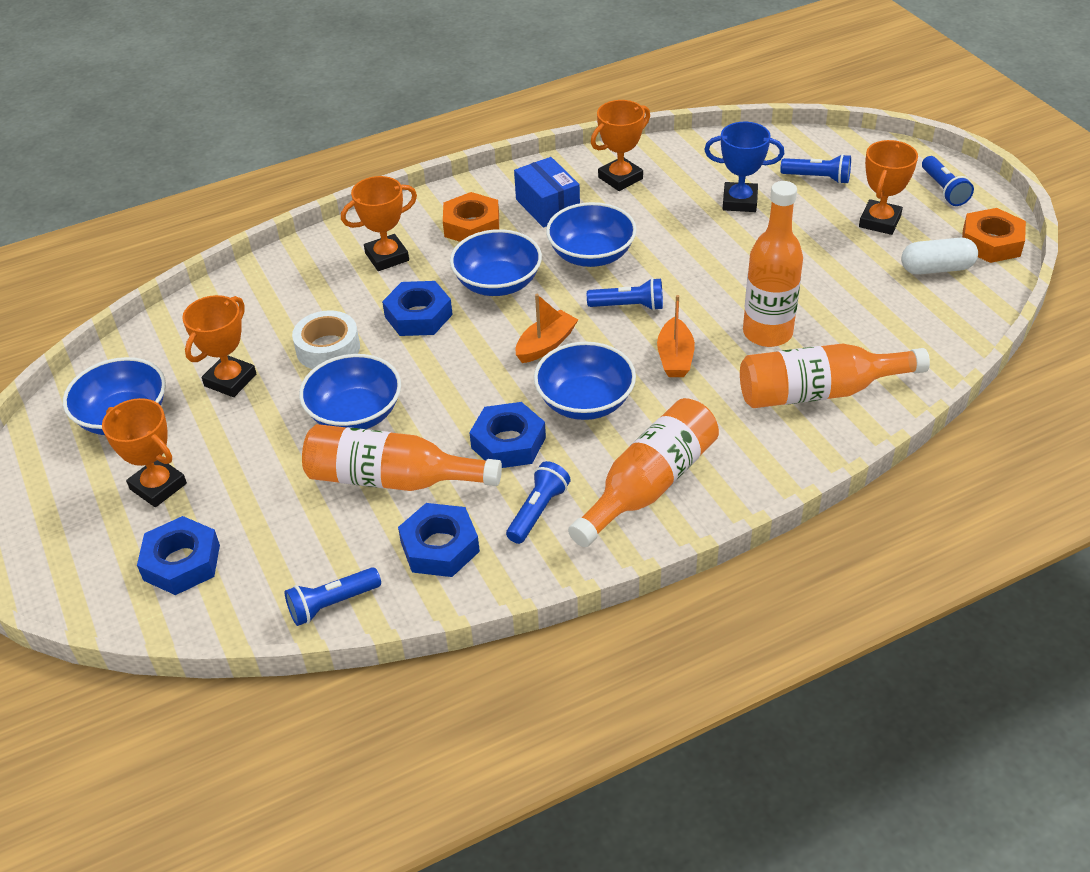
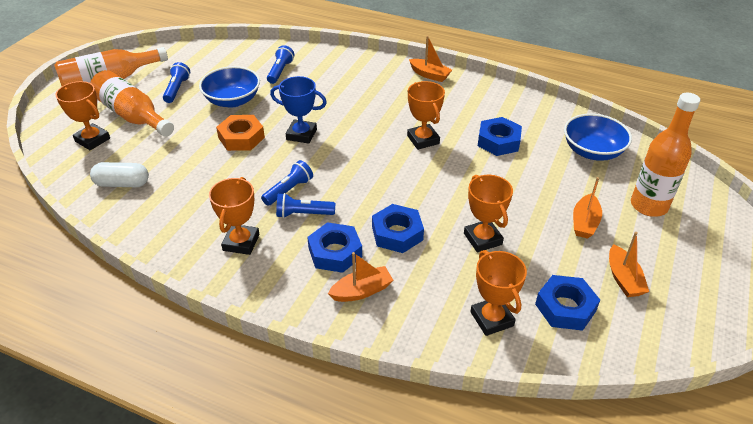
blue bowl: 5 -> 2
blue box: 1 -> 0
blue flashlight: 5 -> 4
orange boat: 2 -> 4
orange bottle: 4 -> 3
orange nut: 2 -> 1
white tape: 1 -> 0

